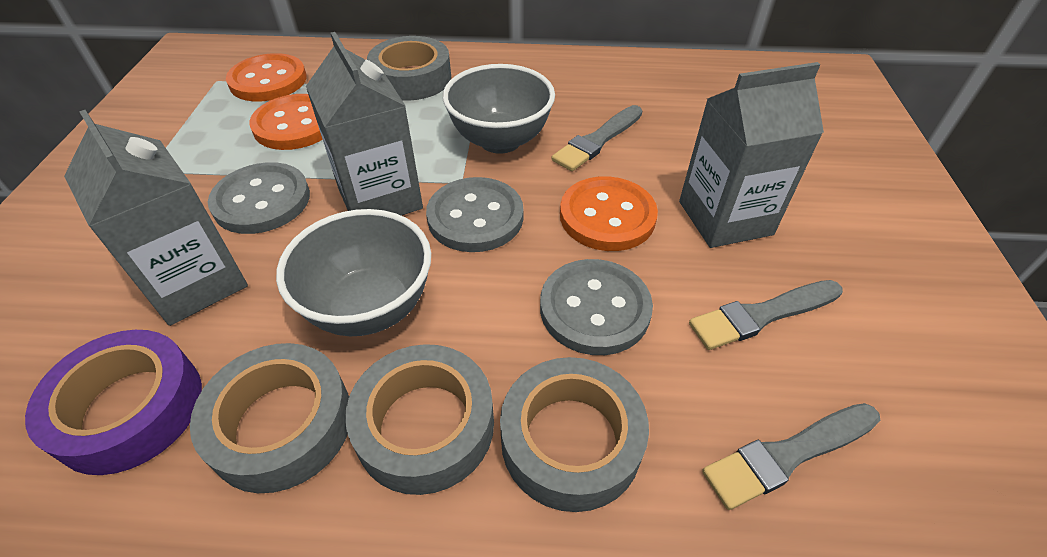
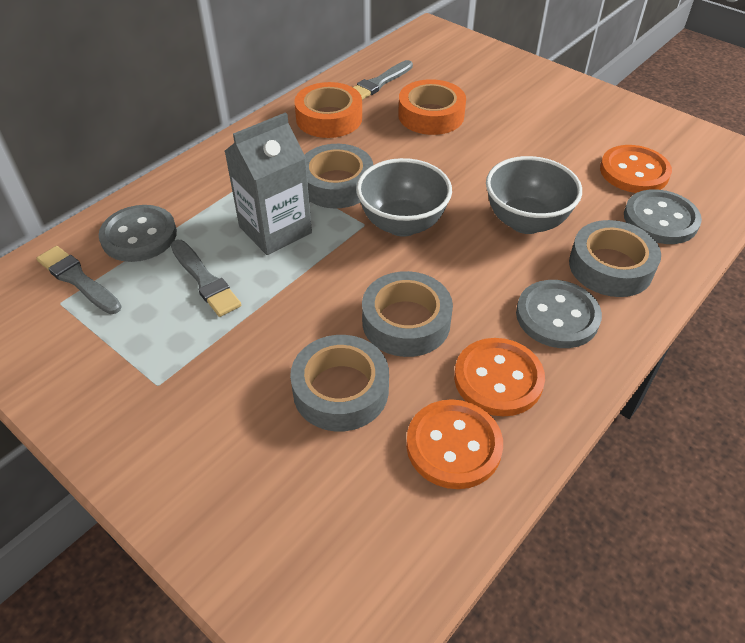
grey carton: 3 -> 1
orange tape: 0 -> 2
purple tape: 1 -> 0

